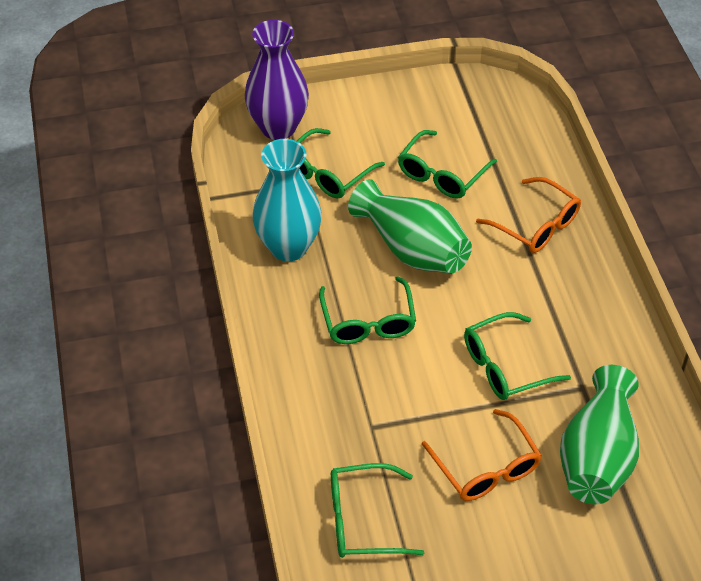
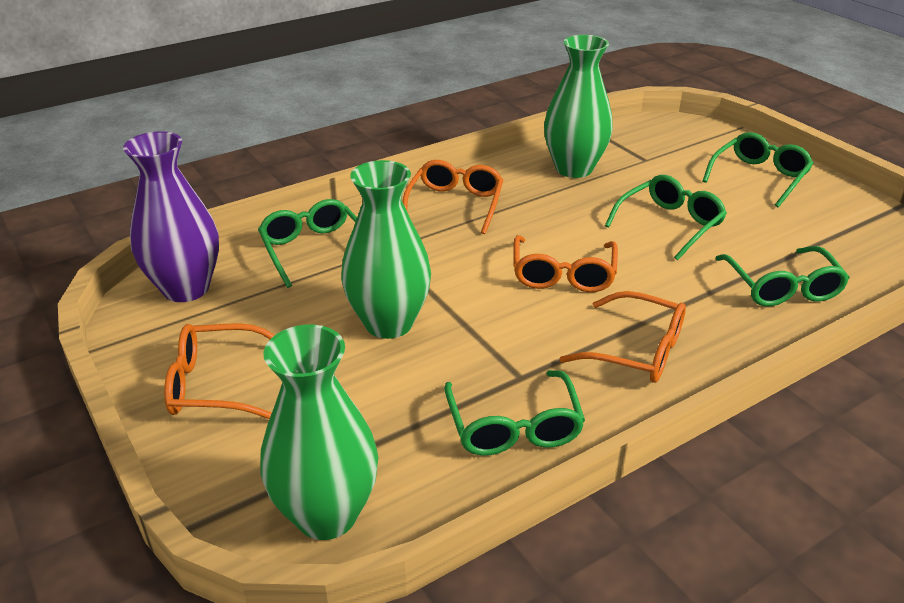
green vase: 2 -> 3
orange glasses: 2 -> 4
turquoise vase: 1 -> 0

